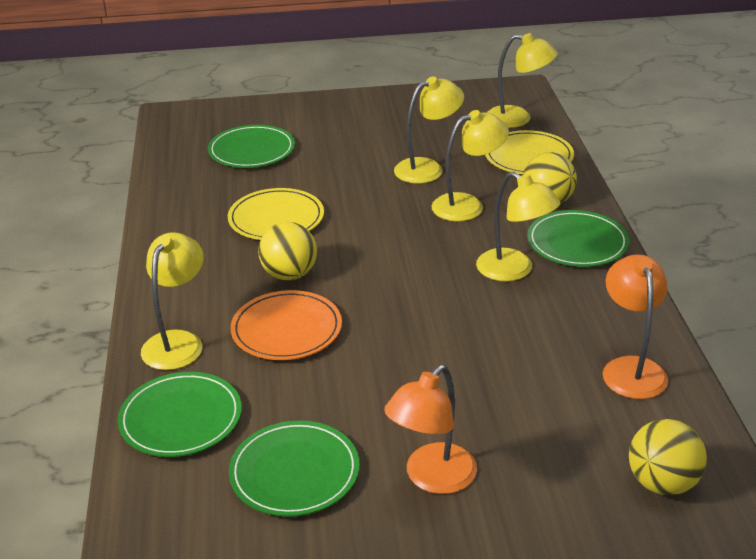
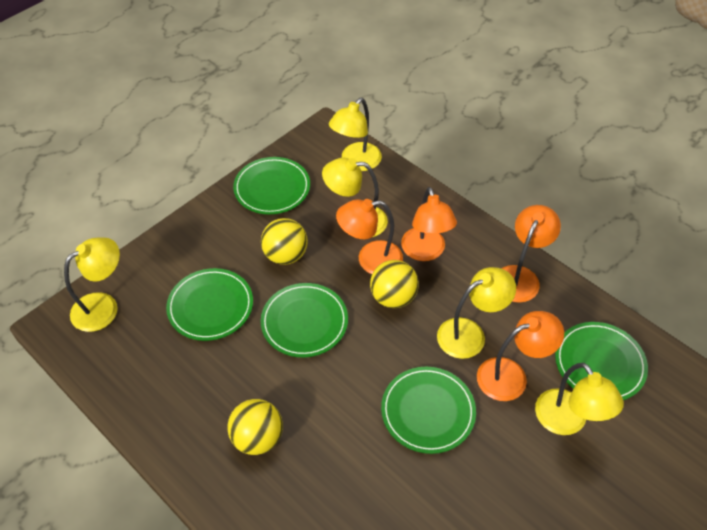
green plate: 4 -> 5
orange lamp: 2 -> 4
orange plate: 1 -> 0
yellow plate: 2 -> 0

